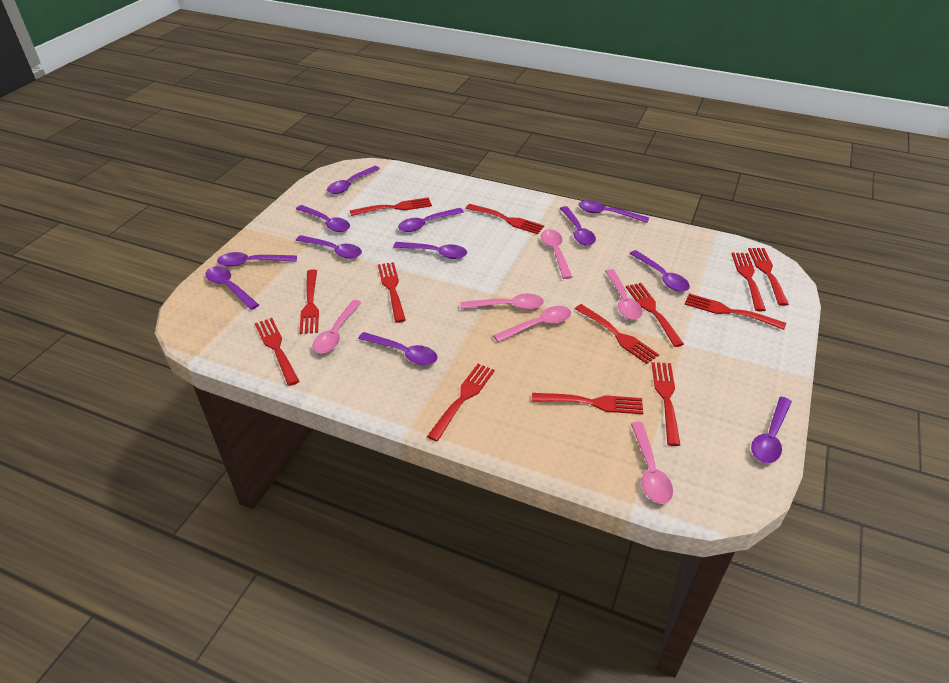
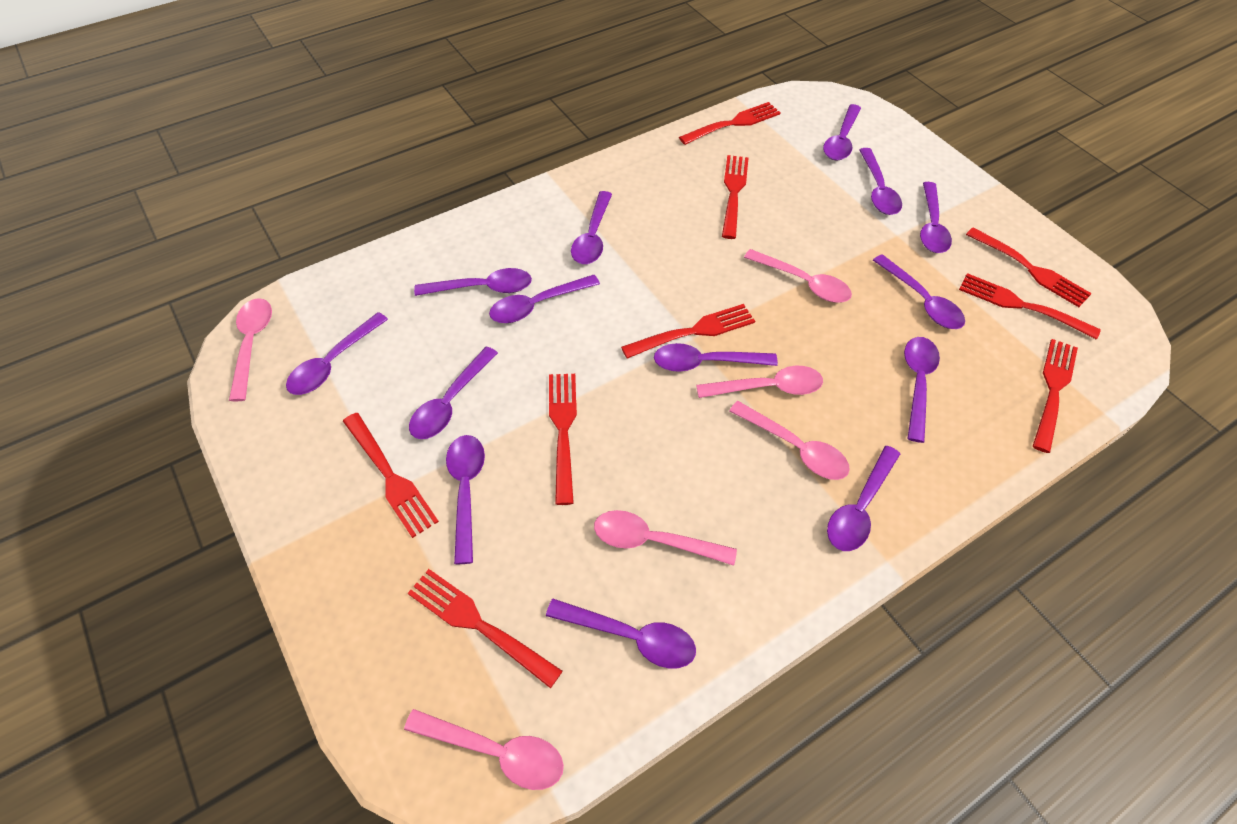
purple spoon: 12 -> 14
red fork: 13 -> 9

